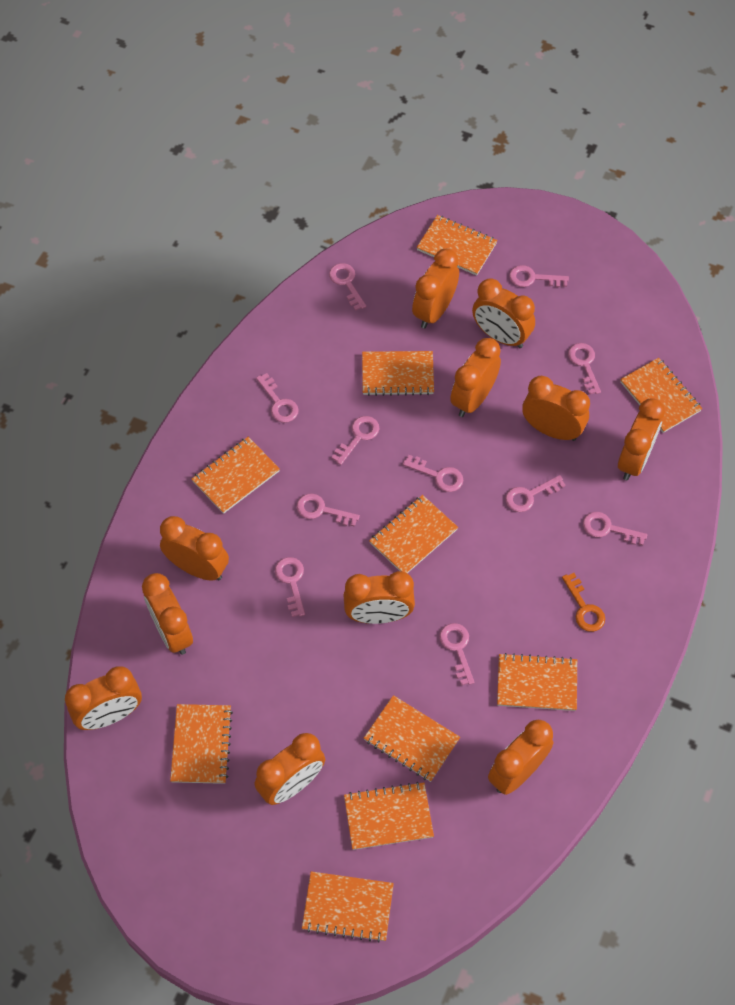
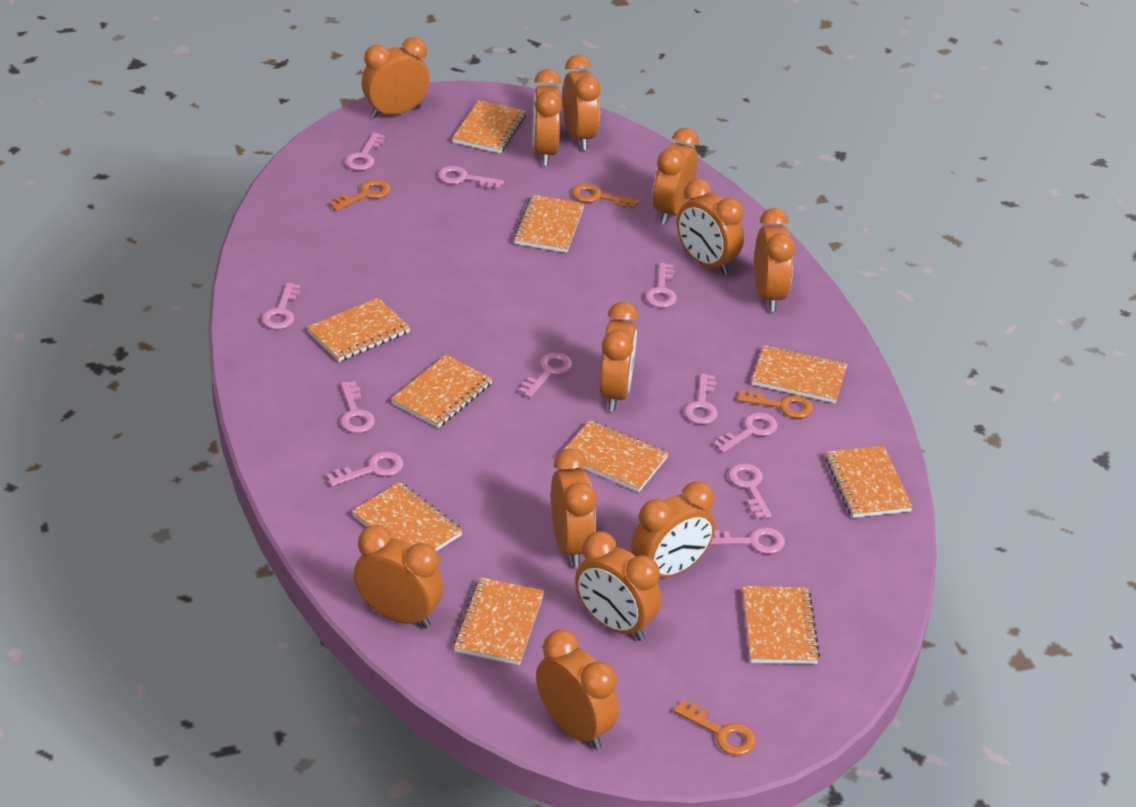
orange clock: 11 -> 12
orange key: 1 -> 4

